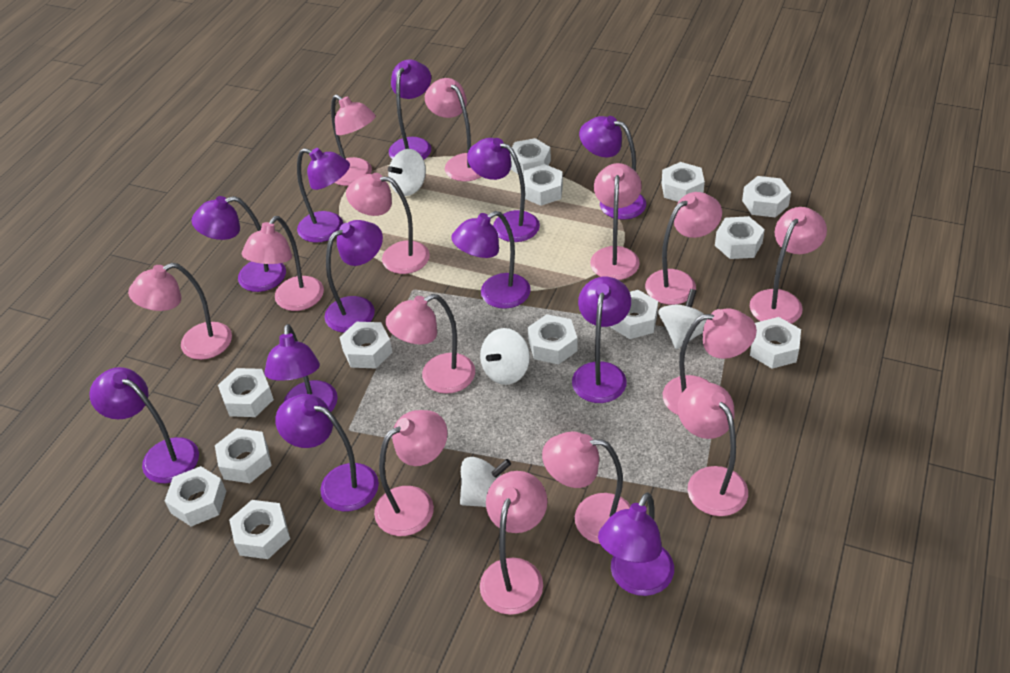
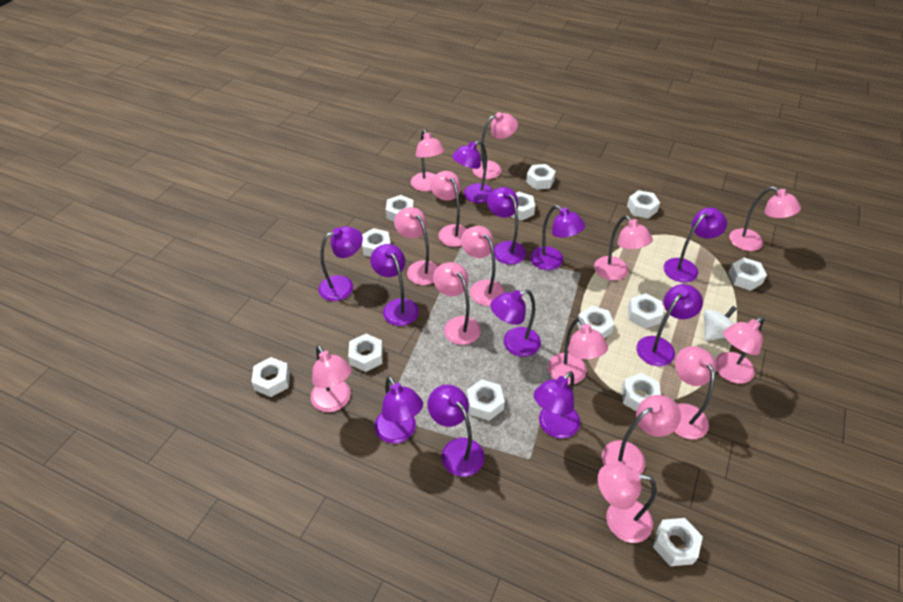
purple lamp: 12 -> 11
white spinning top: 4 -> 1

